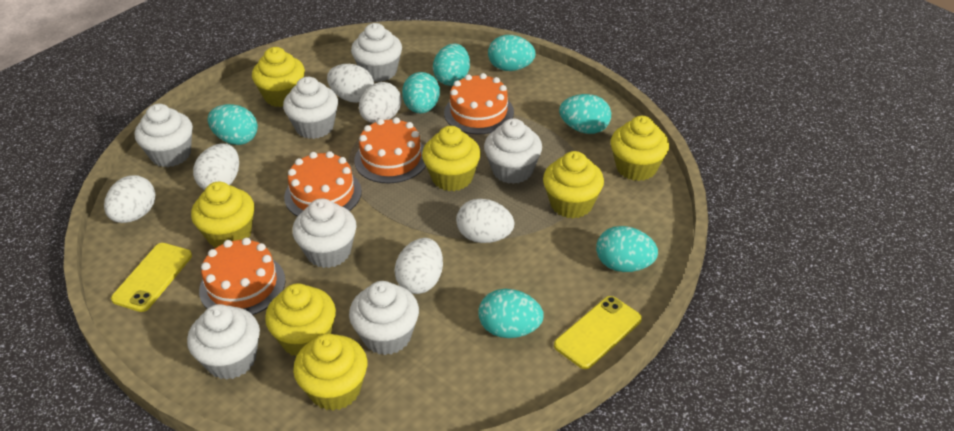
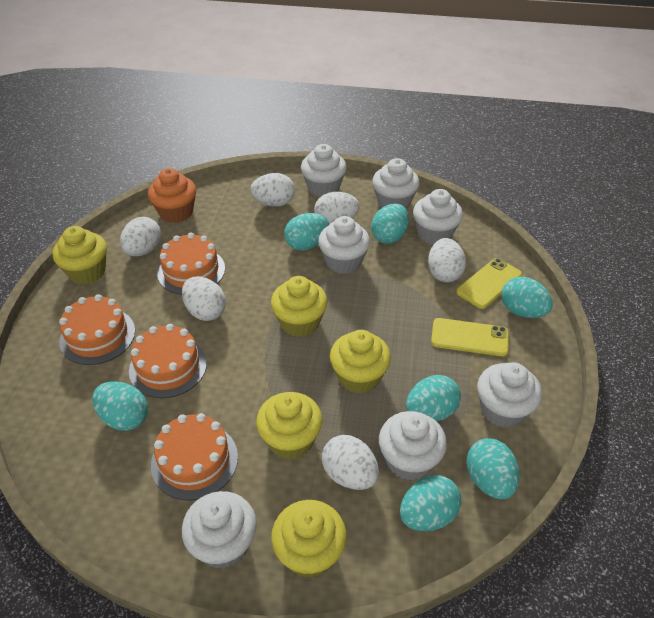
orange cupcake: 0 -> 1
yellow cupcake: 7 -> 5

